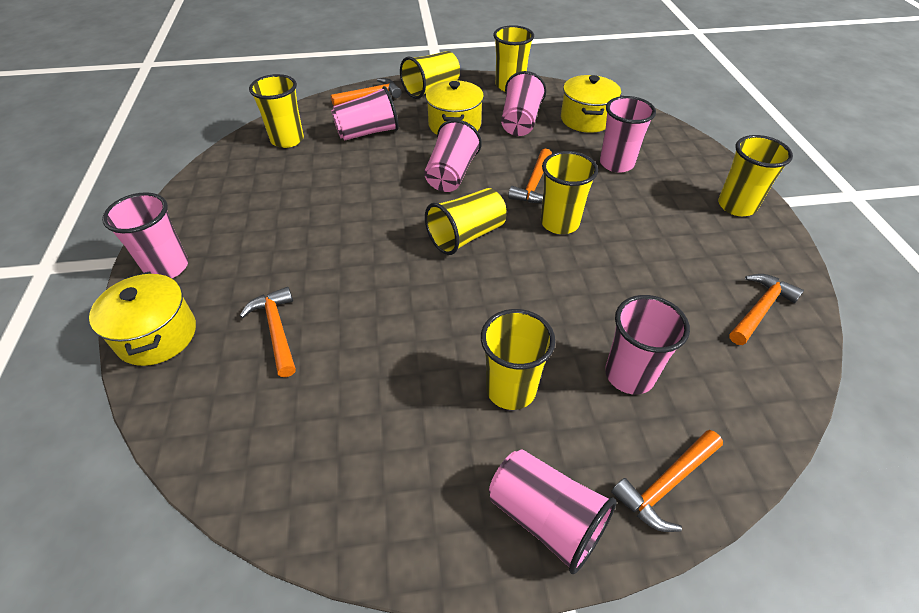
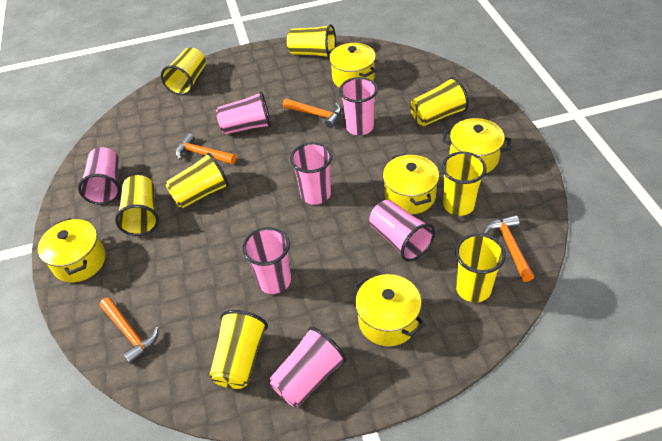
orange hammer: 5 -> 4
yellow cup: 7 -> 8
yellow pot: 3 -> 5

